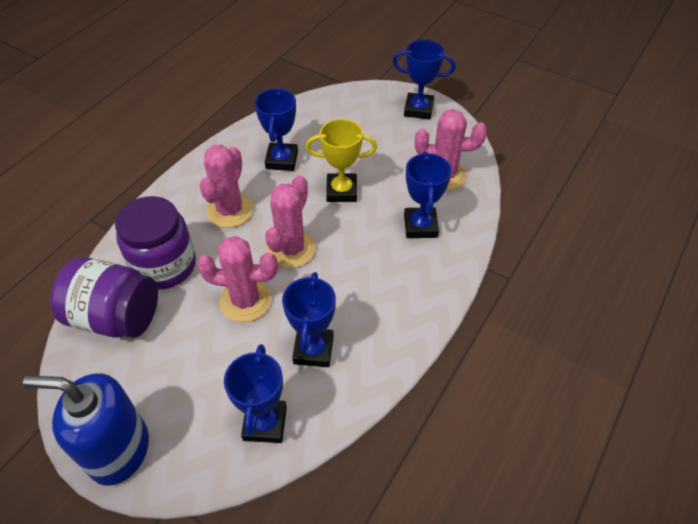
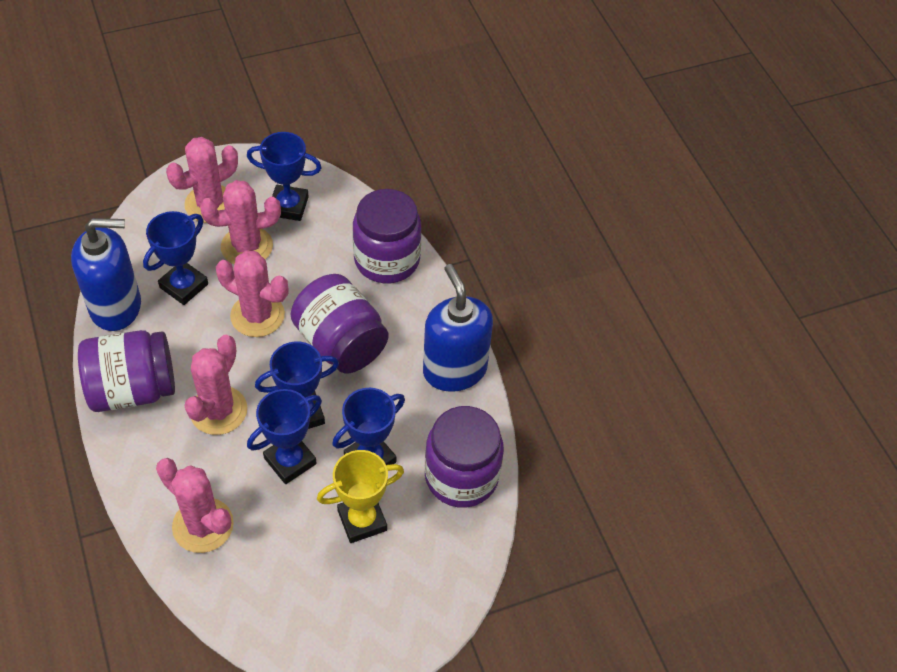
blue soap dispenser: 1 -> 2
pink cactus: 4 -> 5
purple jar: 2 -> 4

